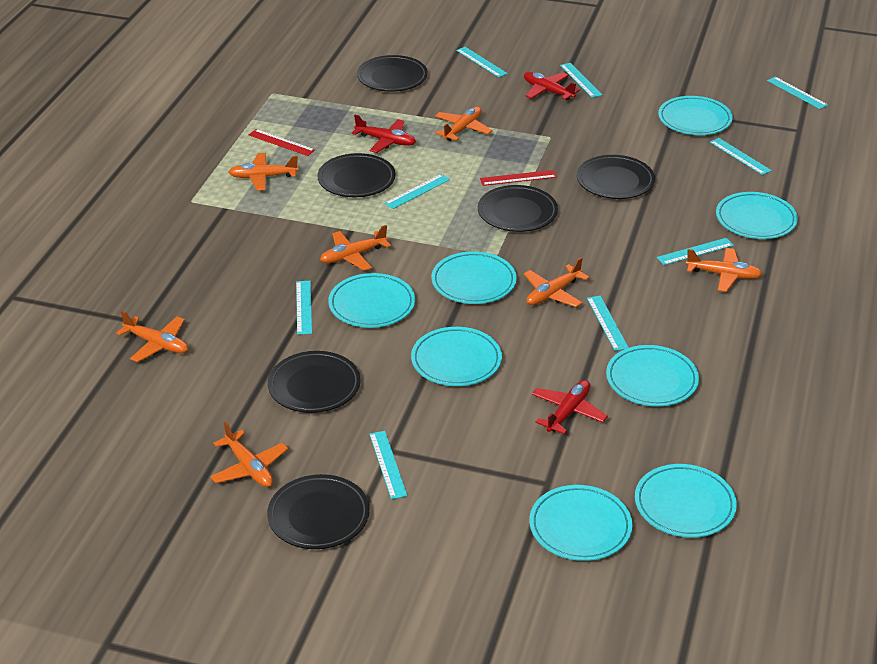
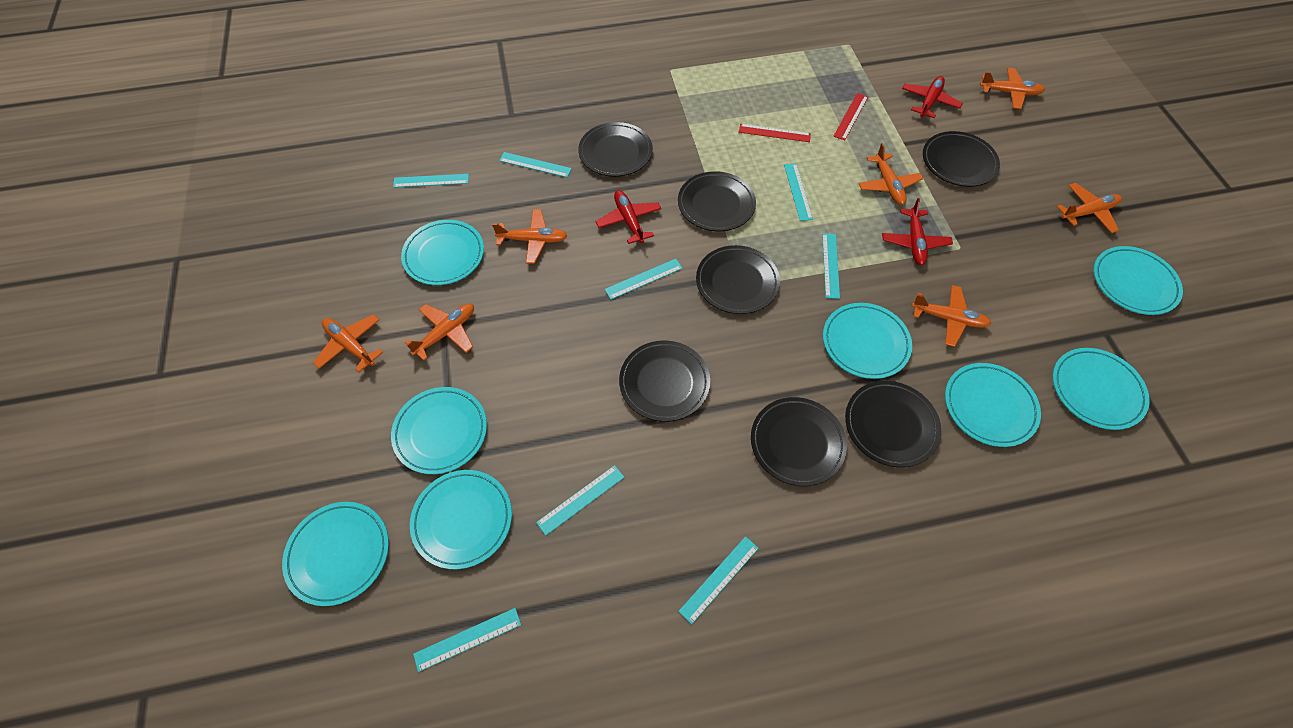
black plate: 6 -> 7
turquoise ruler: 9 -> 8

